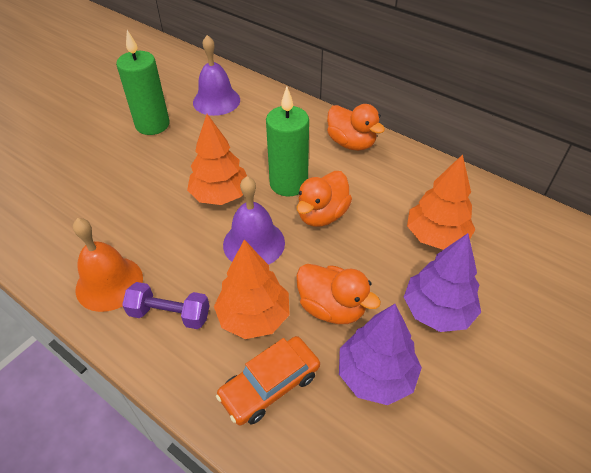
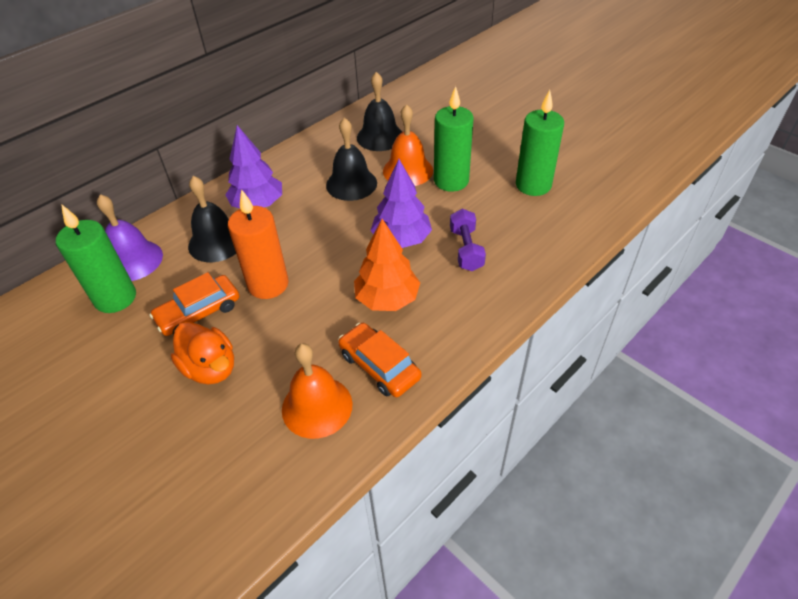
black bell: 0 -> 3
green candle: 2 -> 3
orange bell: 1 -> 2
orange candle: 0 -> 1
orange car: 1 -> 2
orange duck: 3 -> 1
orange tree: 3 -> 1
purple bell: 2 -> 1

